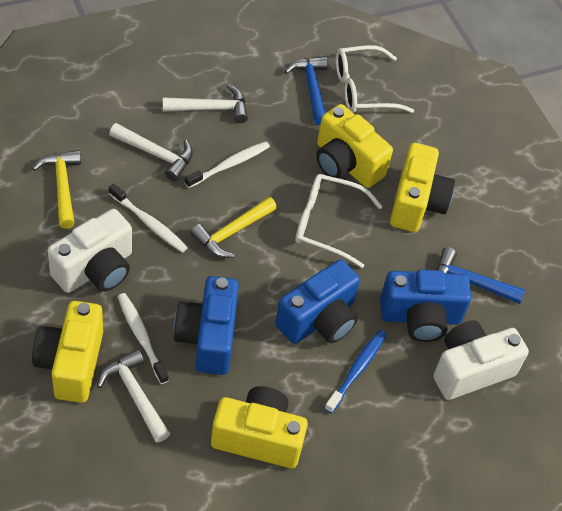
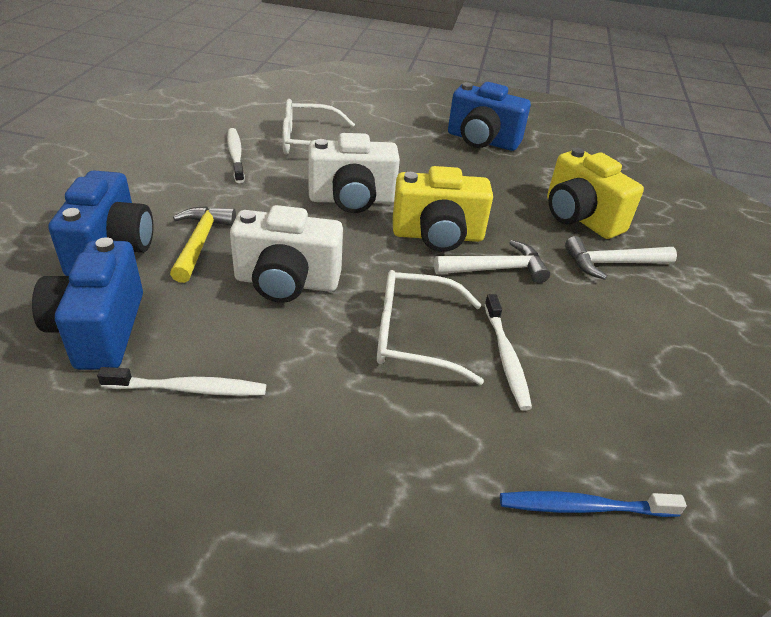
blue hammer: 2 -> 0
white hammer: 3 -> 2
yellow camera: 4 -> 2
yellow hammer: 2 -> 1

